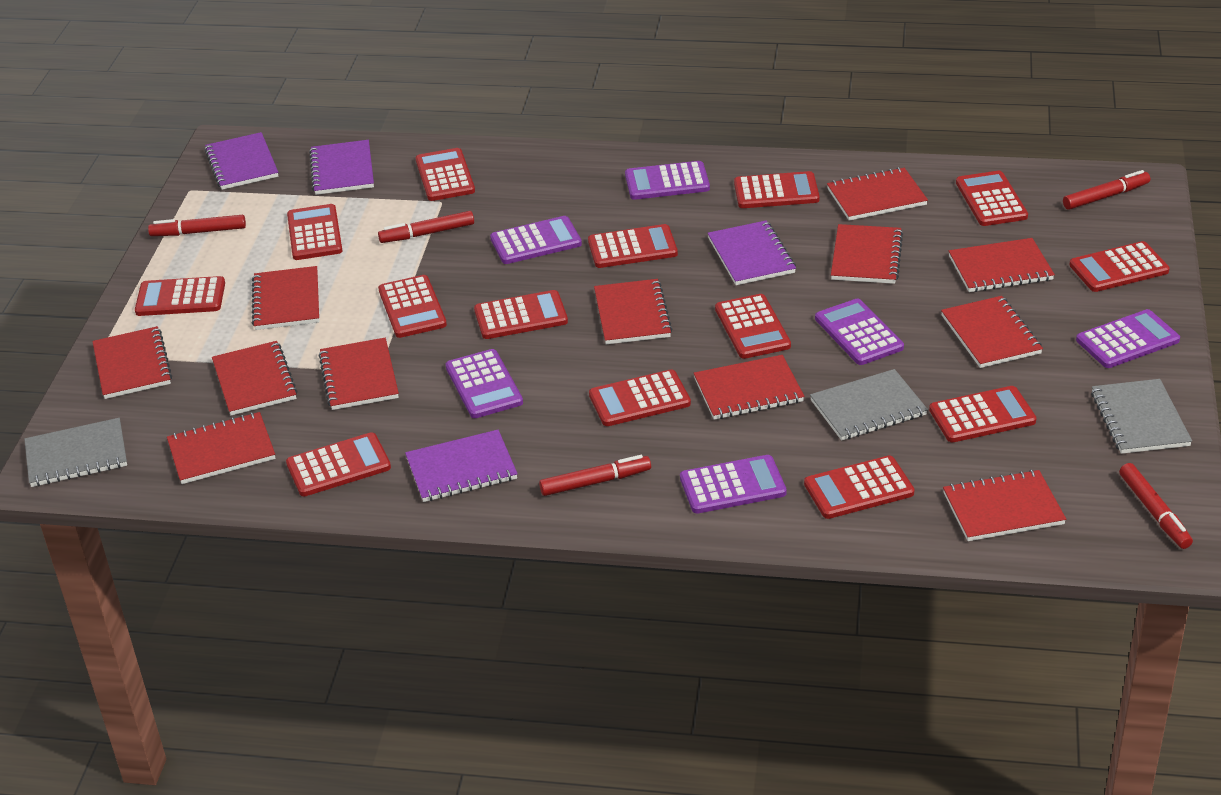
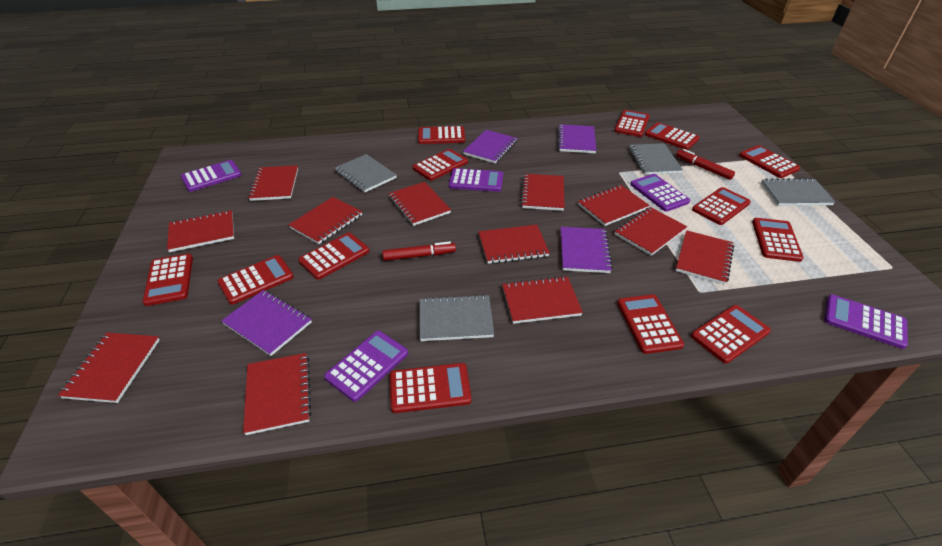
grey notebook: 3 -> 4
purple calculator: 6 -> 5
red calculator: 14 -> 13
red marker: 5 -> 2

